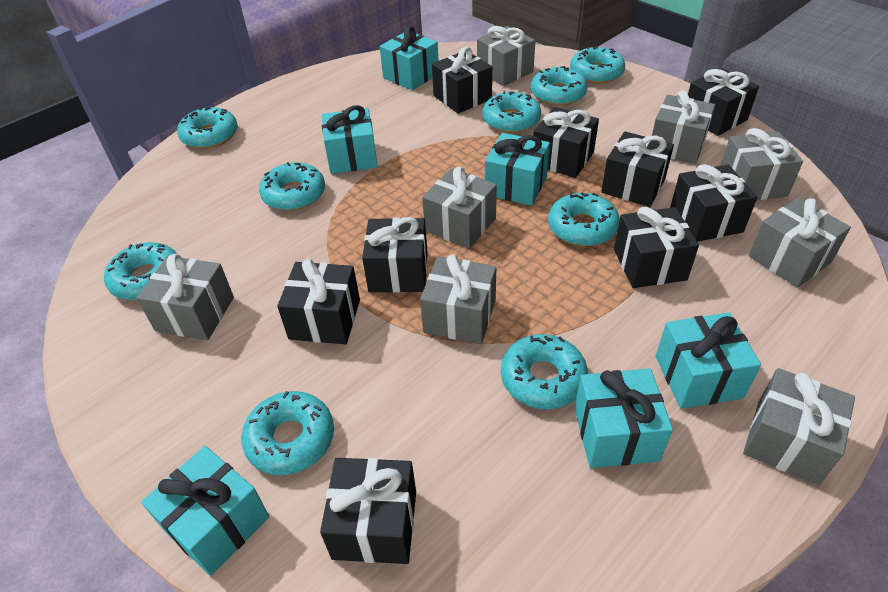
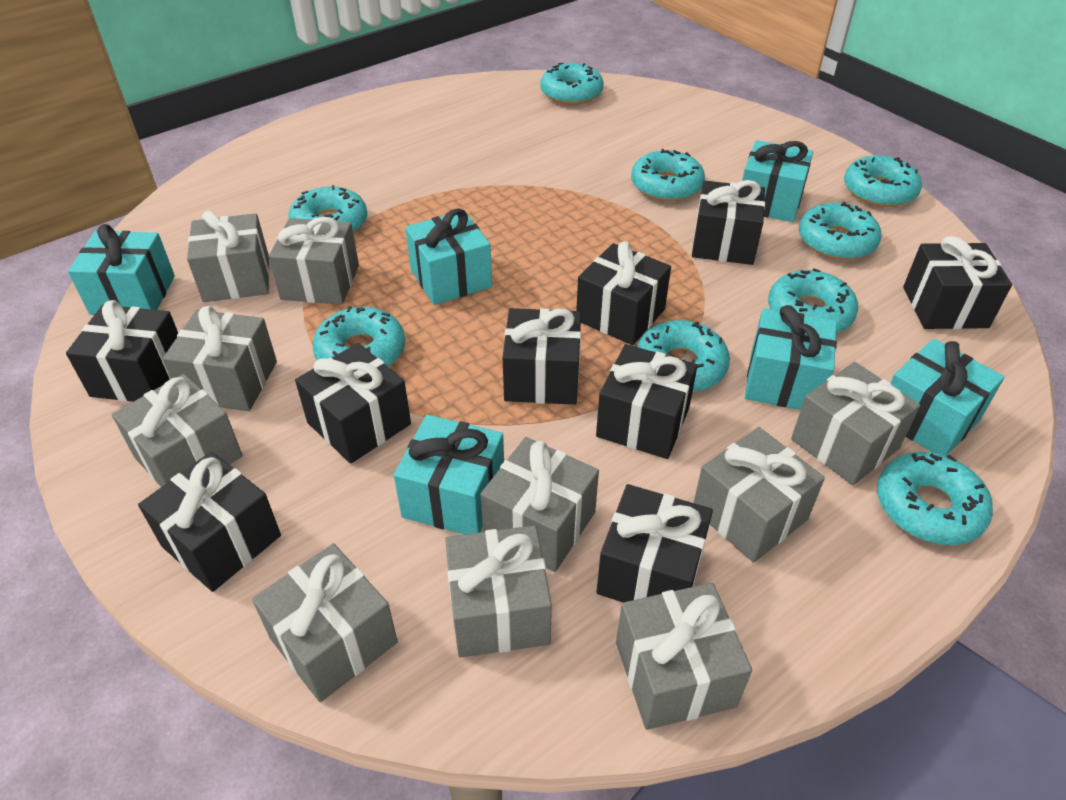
grey gift: 8 -> 10

